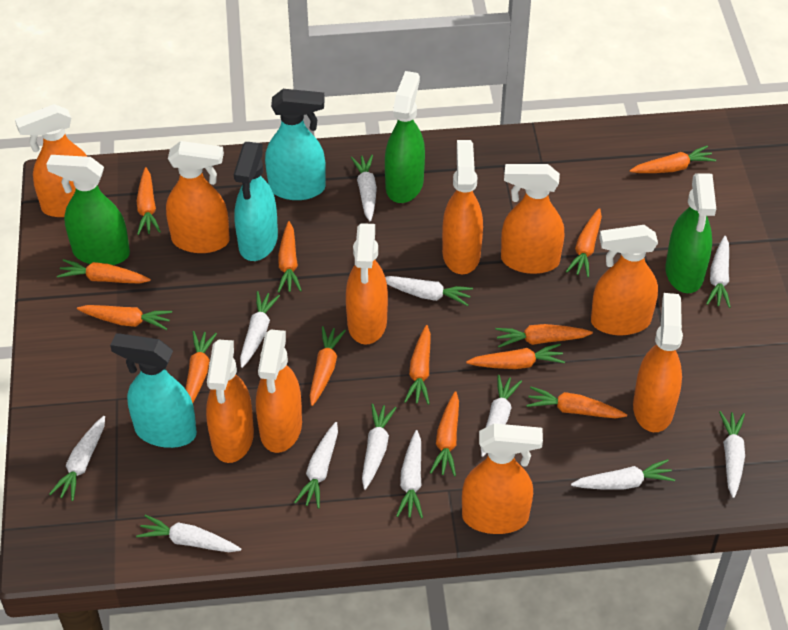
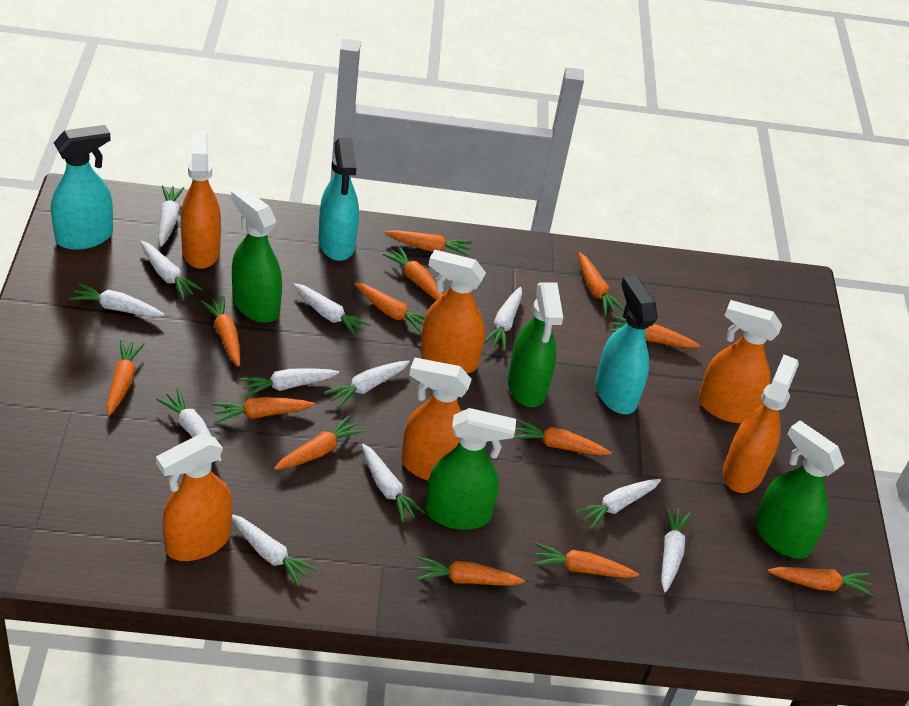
green spray bottle: 3 -> 4
orange spray bottle: 10 -> 6

